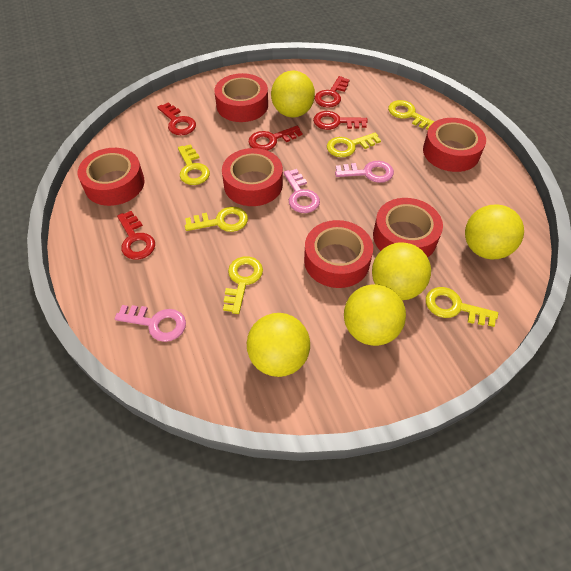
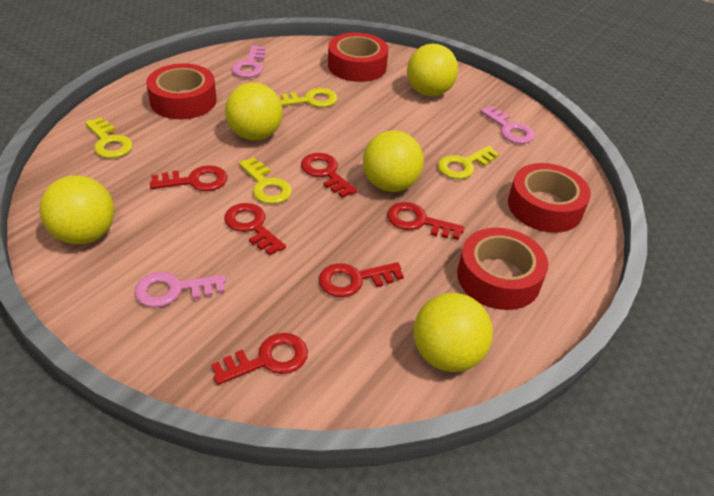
red key: 5 -> 6
red tape: 6 -> 4
yellow key: 6 -> 4

